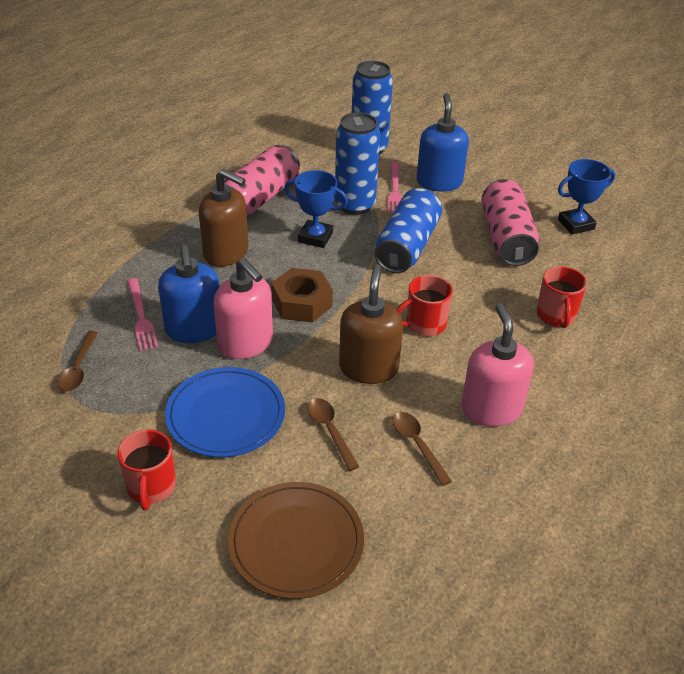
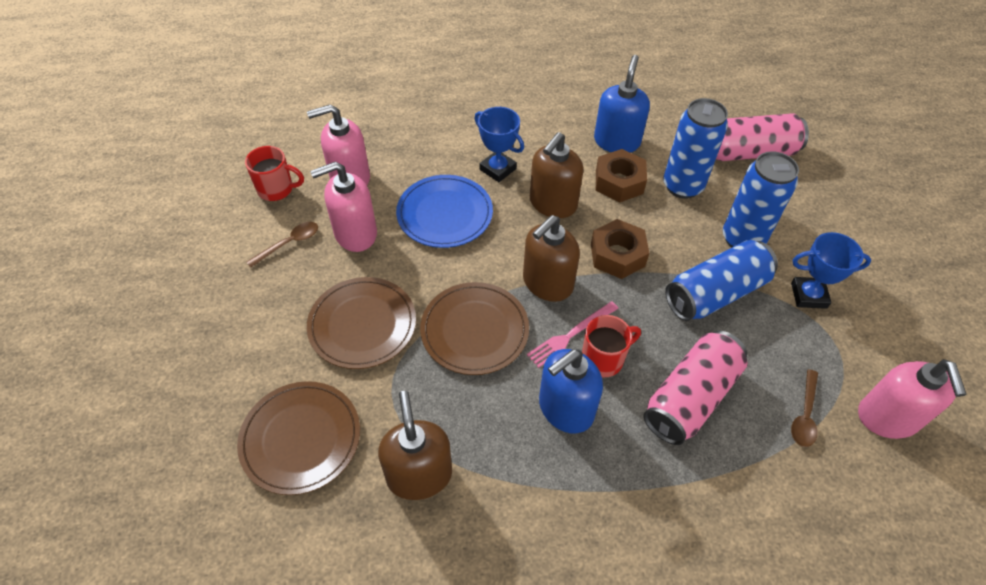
brown nut: 1 -> 2
brown plate: 1 -> 3
brown soap dispenser: 2 -> 3
brown spoon: 3 -> 2
pink fork: 2 -> 1
pink soap dispenser: 2 -> 3
red mug: 3 -> 2

